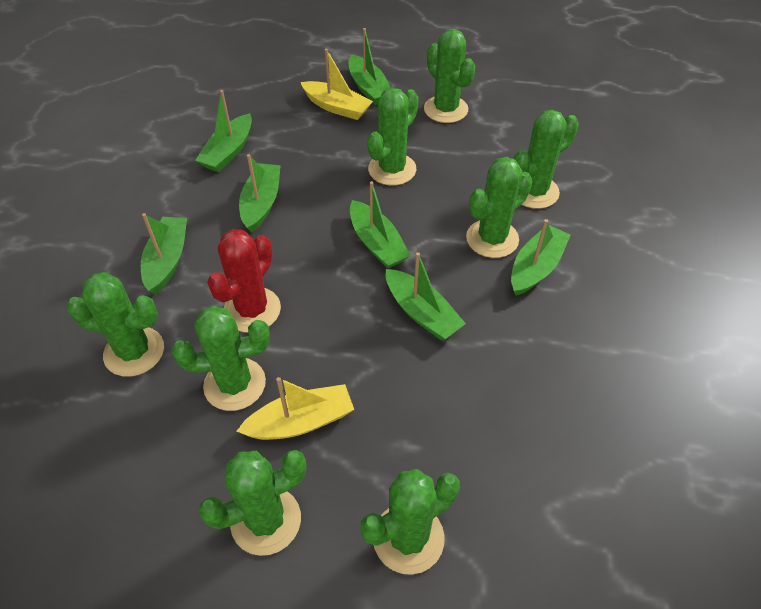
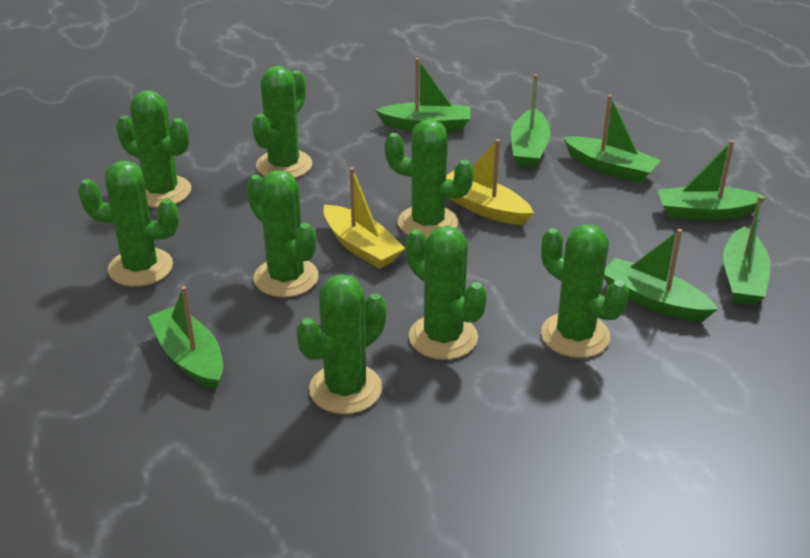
red cactus: 1 -> 0

